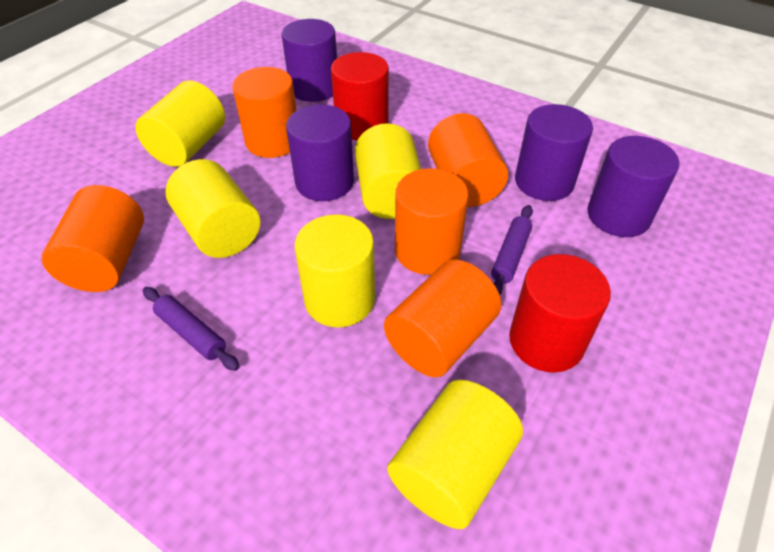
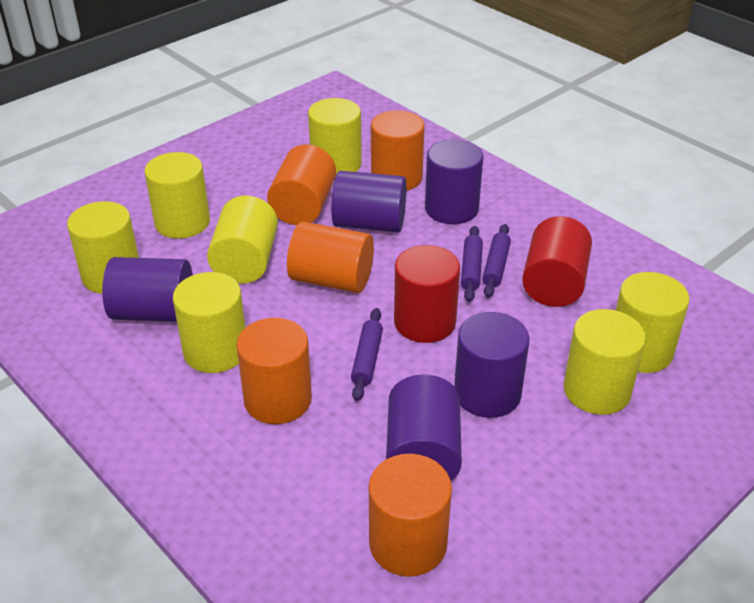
purple cylinder: 4 -> 5
purple rolling pin: 2 -> 3
yellow cylinder: 5 -> 7

